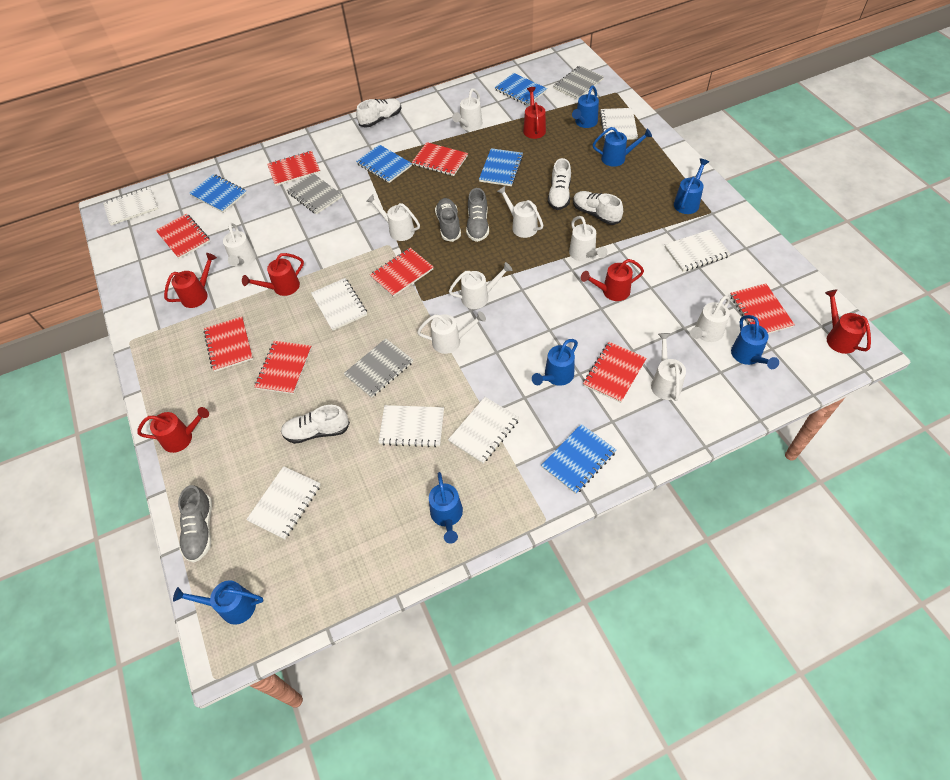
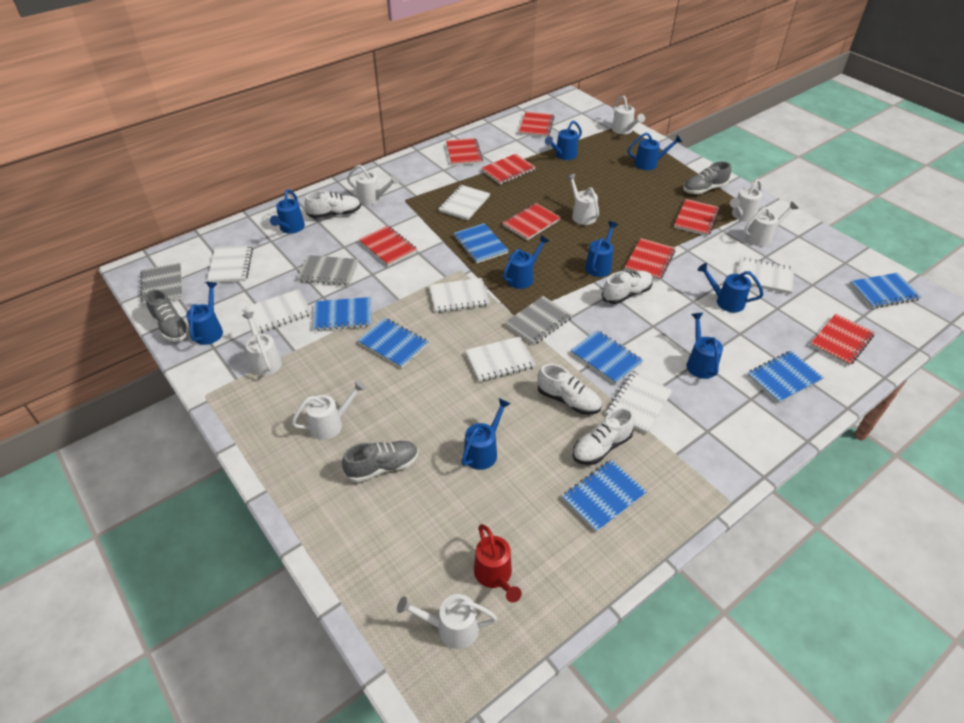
blue notebook: 5 -> 7
blue watering can: 7 -> 9
red watering can: 6 -> 1
white watering can: 9 -> 8

